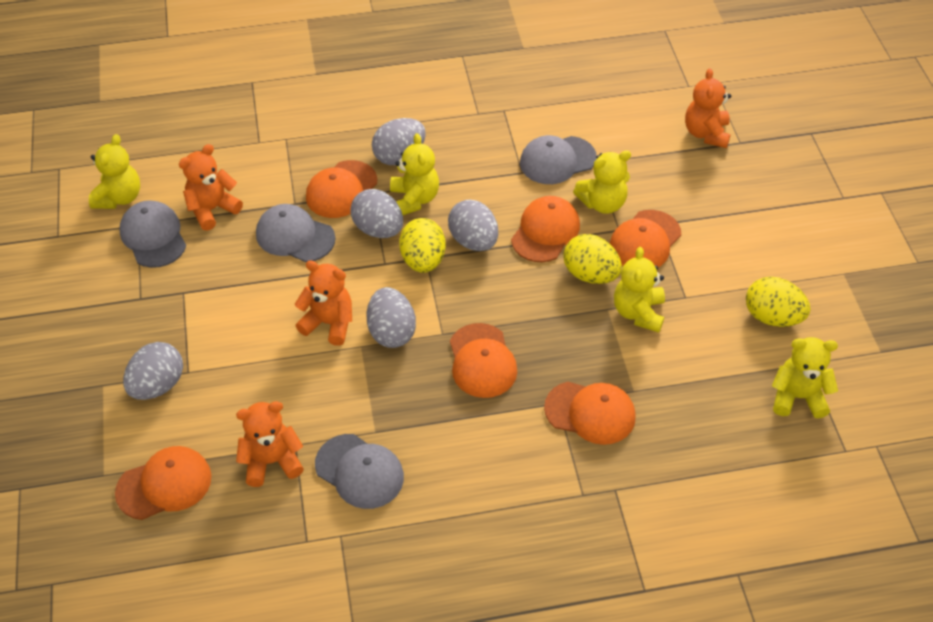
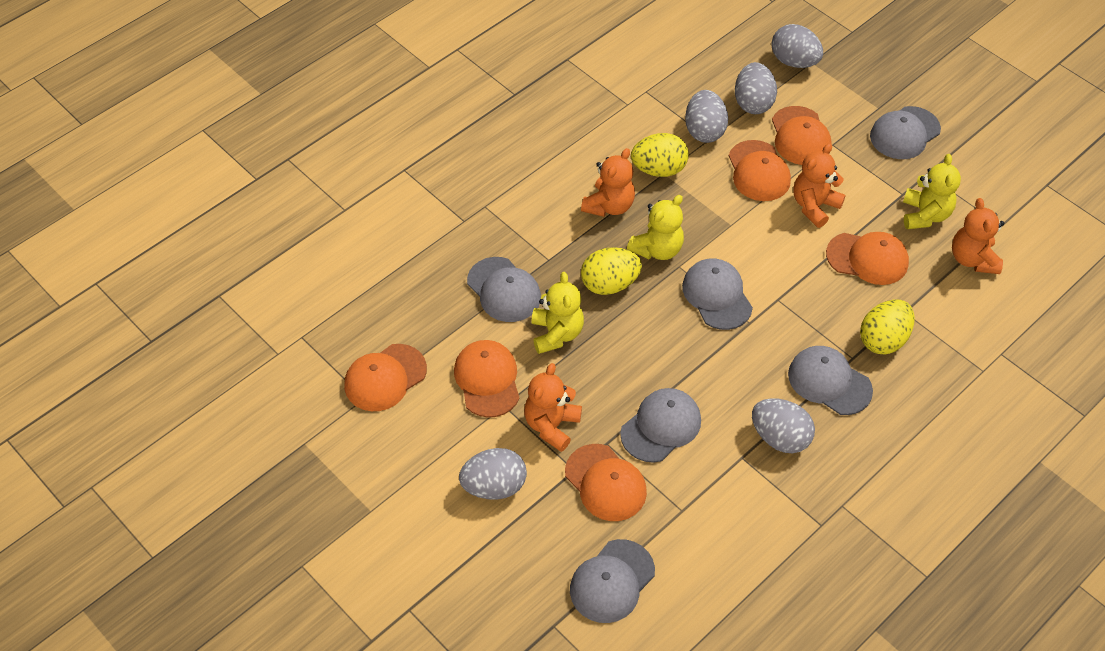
grey cap: 4 -> 6
yellow teddy bear: 5 -> 3

